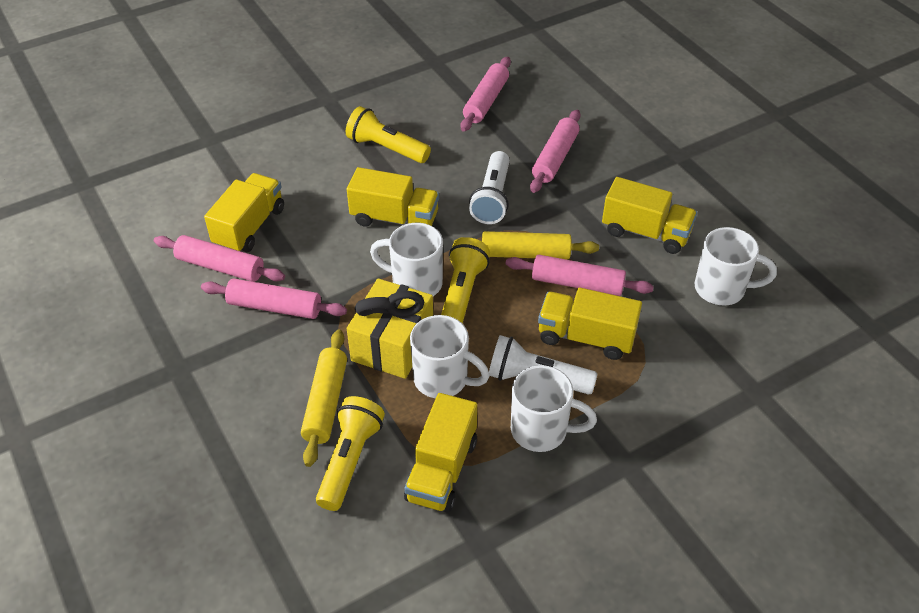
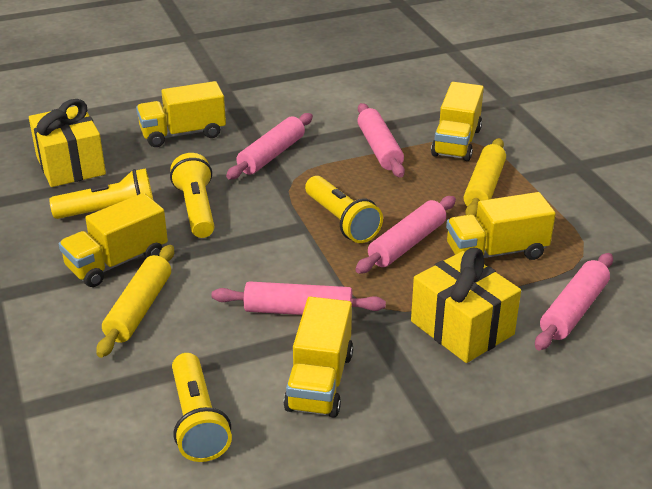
white flashlight: 2 -> 0
white mug: 4 -> 0
yellow flashlight: 3 -> 4
yellow gift: 1 -> 2

